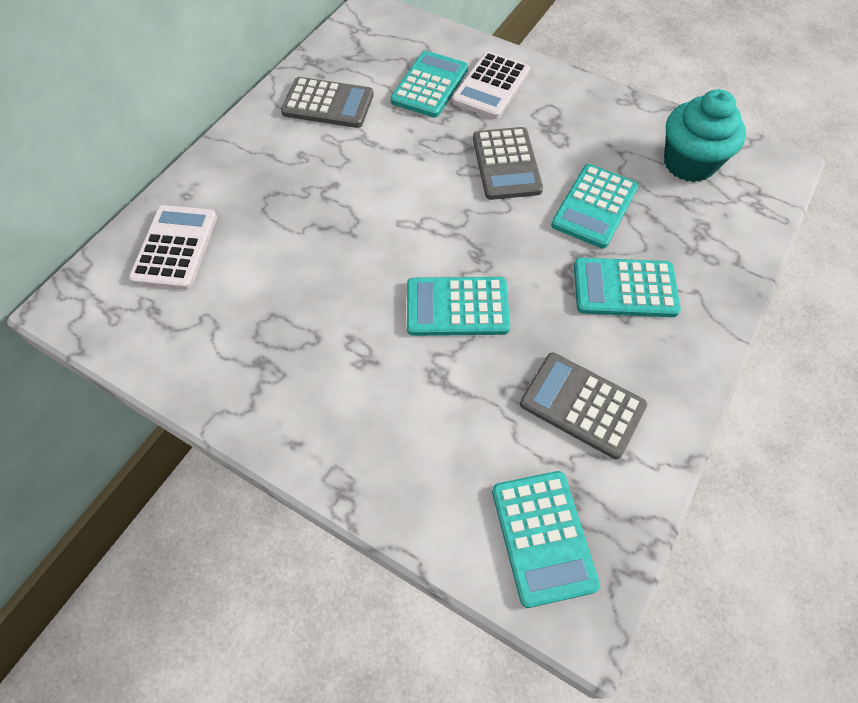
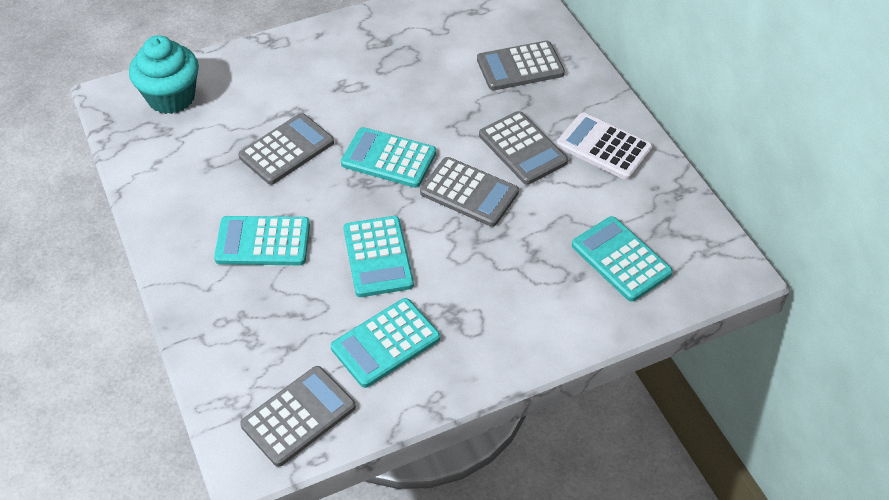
grey calculator: 3 -> 5
white calculator: 2 -> 1

